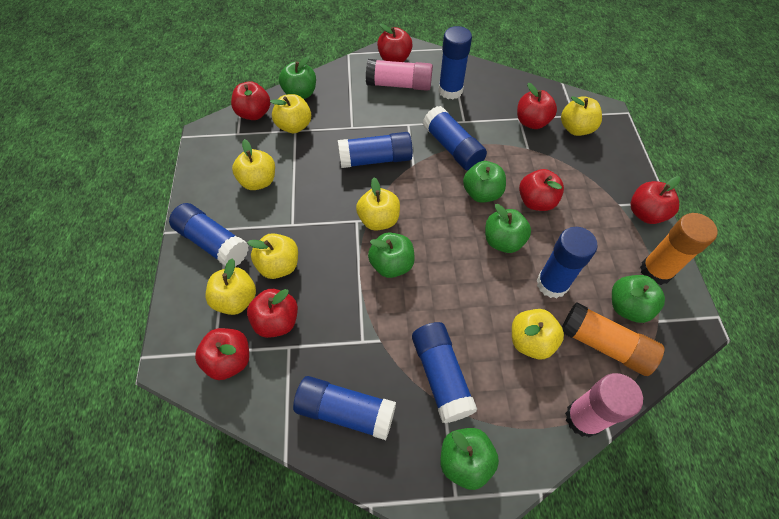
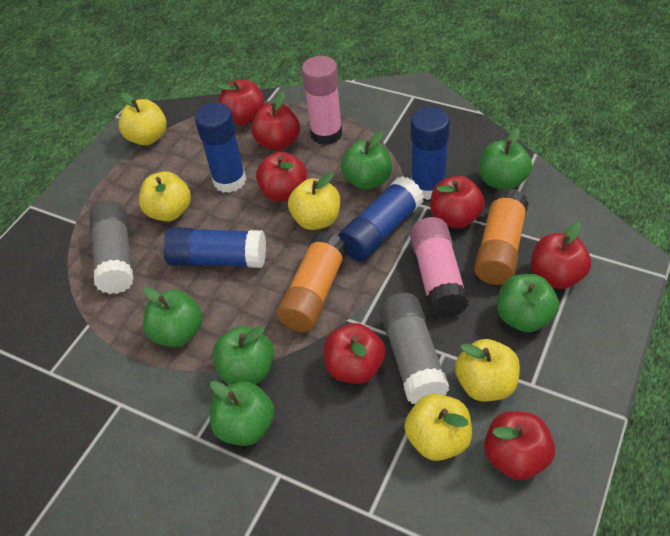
blue glue stick: 7 -> 4
grey glue stick: 0 -> 2
yellow apple: 7 -> 5

